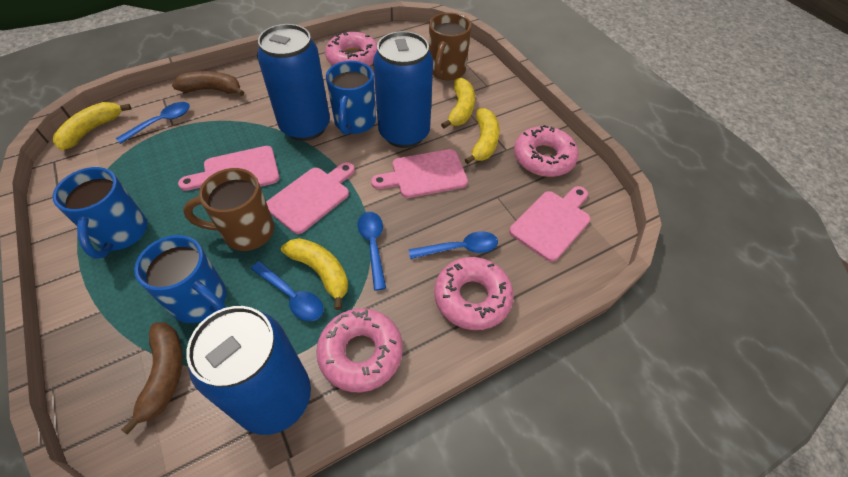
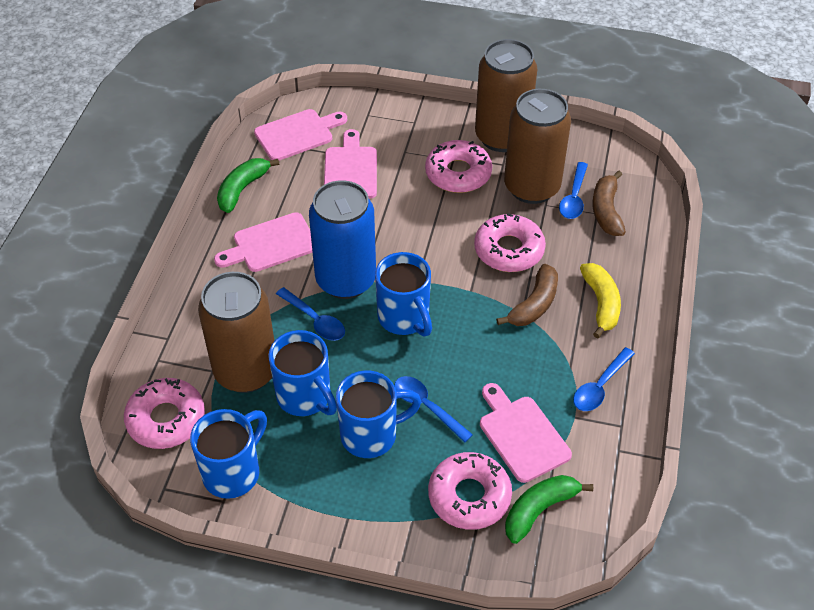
blue can: 3 -> 1
blue mug: 3 -> 4
brown can: 0 -> 3
brown mug: 2 -> 0
green banana: 0 -> 2
yellow banana: 4 -> 1

